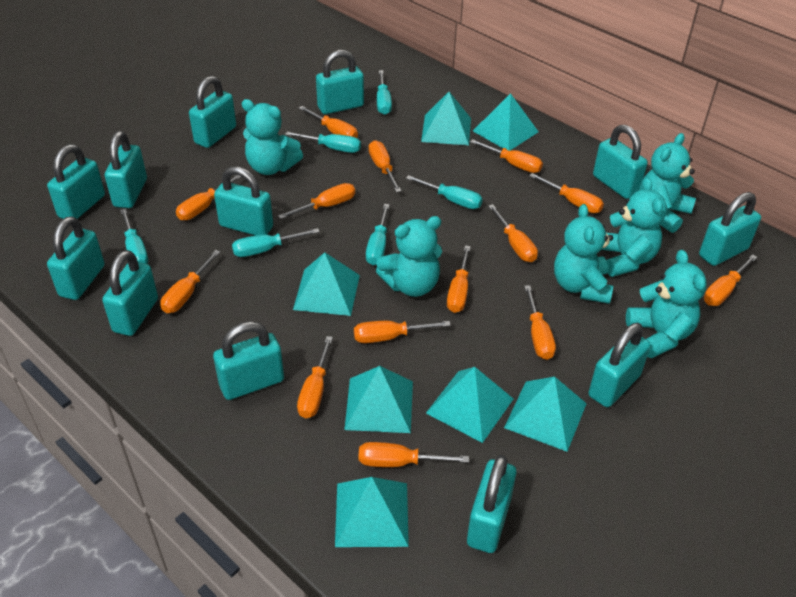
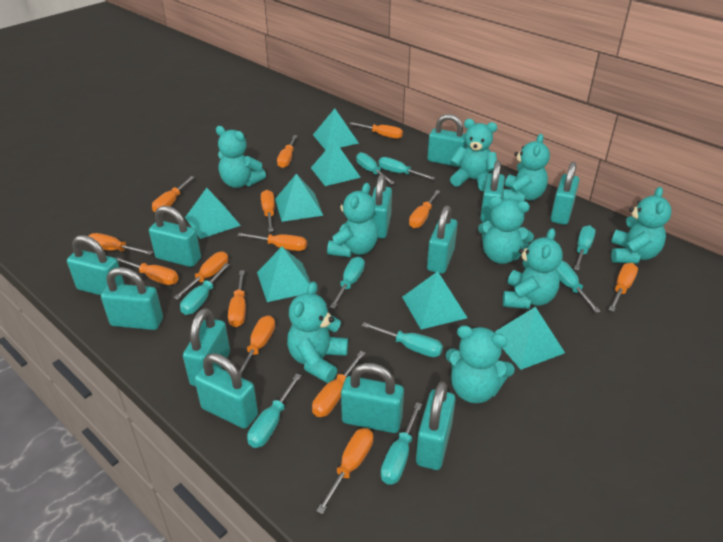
turquoise screwdriver: 6 -> 9
turquoise teddy bear: 6 -> 9

